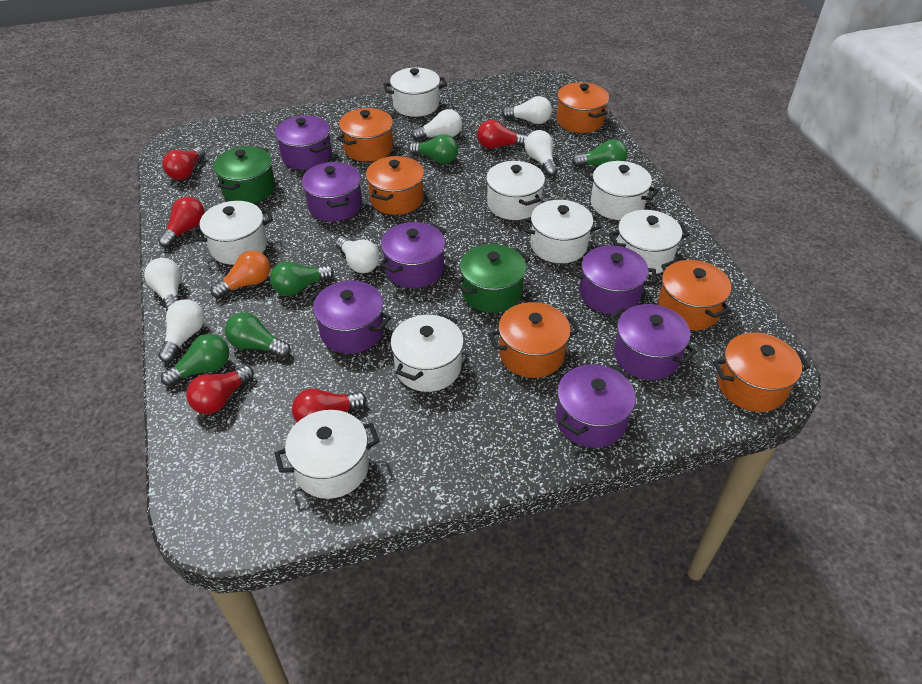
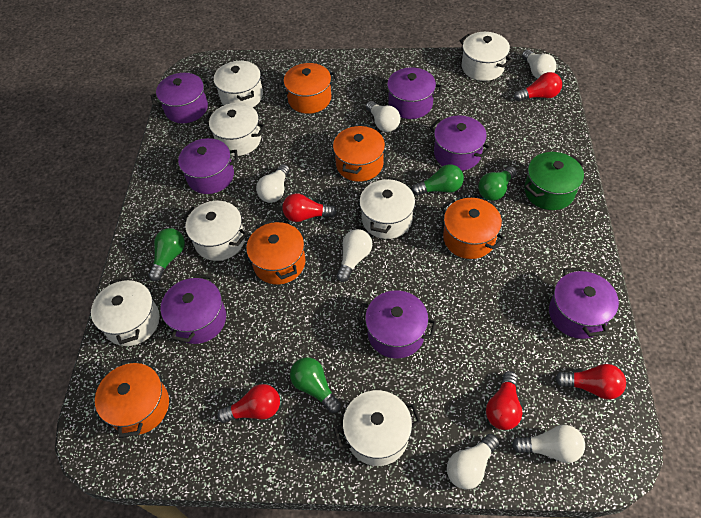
green light bulb: 5 -> 4
green pot: 2 -> 1
orange light bulb: 1 -> 0
orange pot: 6 -> 5
white pot: 8 -> 7

